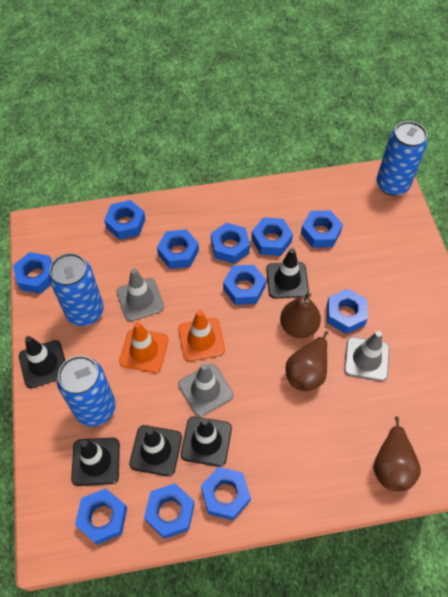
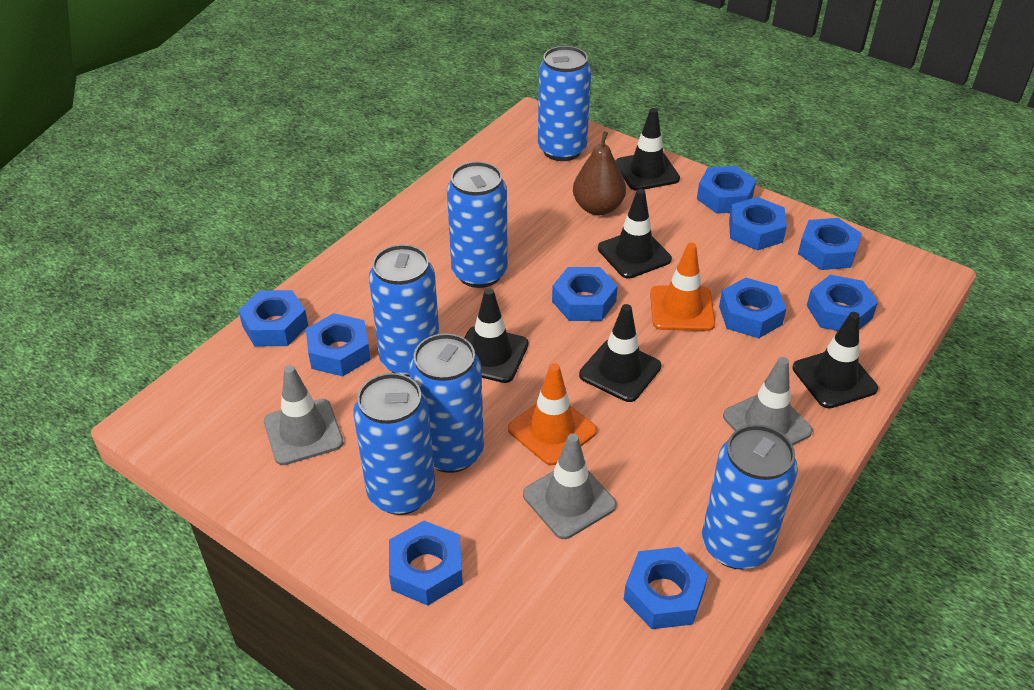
blue can: 3 -> 6
blue nut: 11 -> 10
brown pear: 3 -> 1

